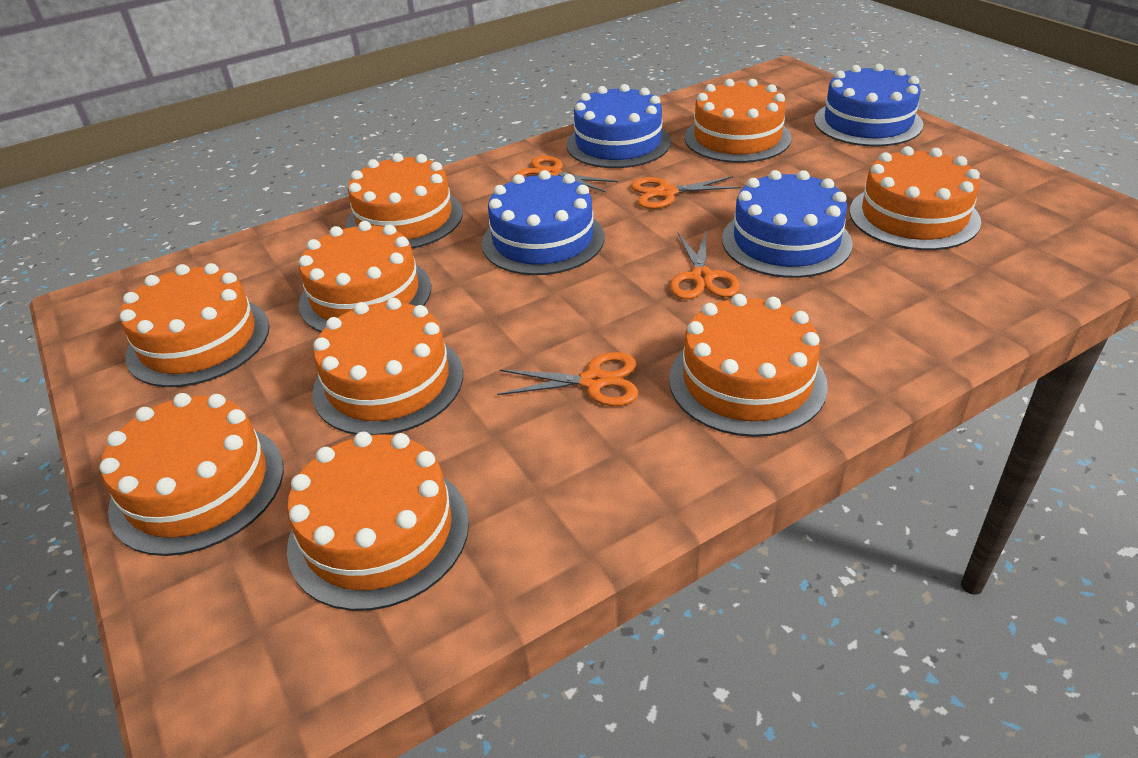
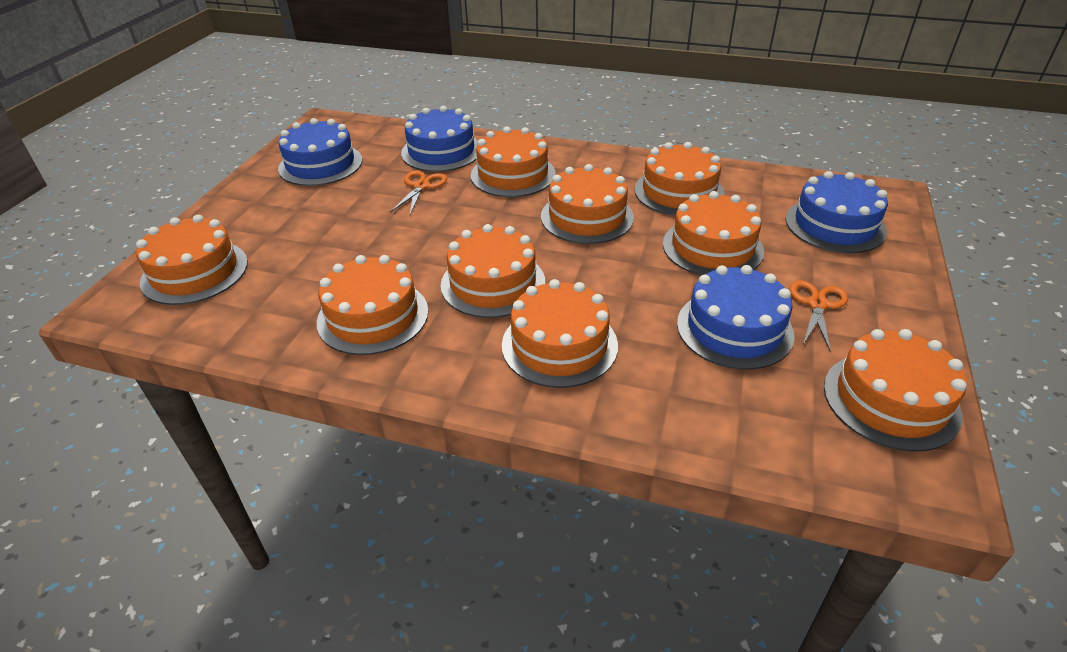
orange scissors: 4 -> 2

